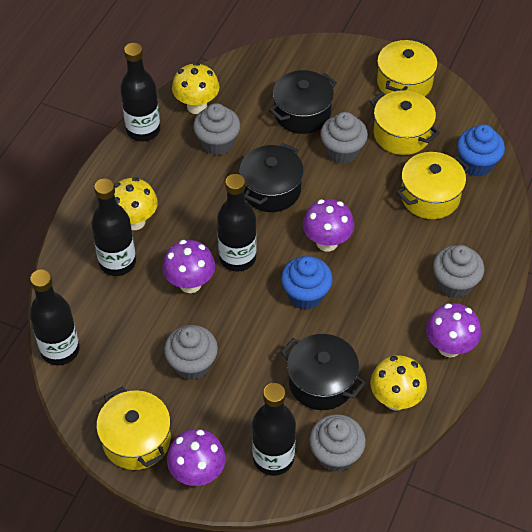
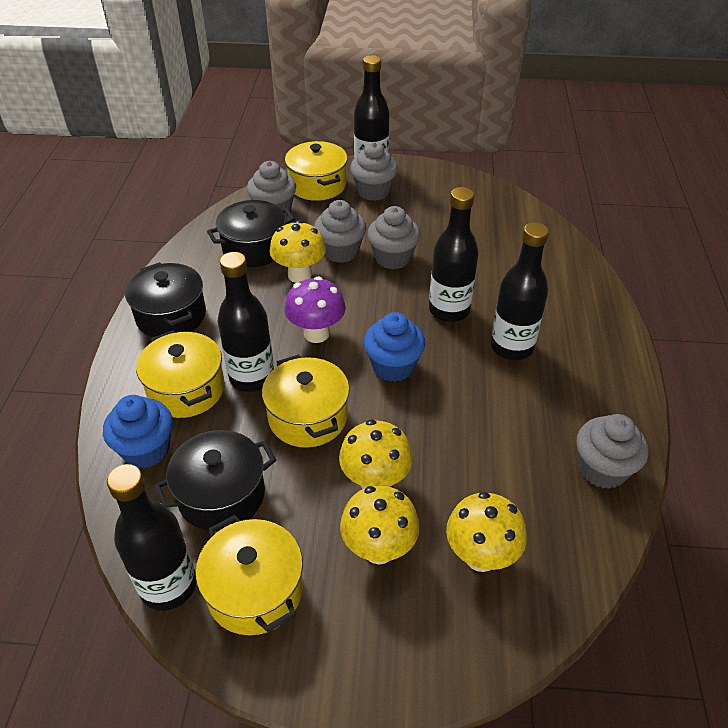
purple mushroom: 4 -> 1
yellow mushroom: 3 -> 4

